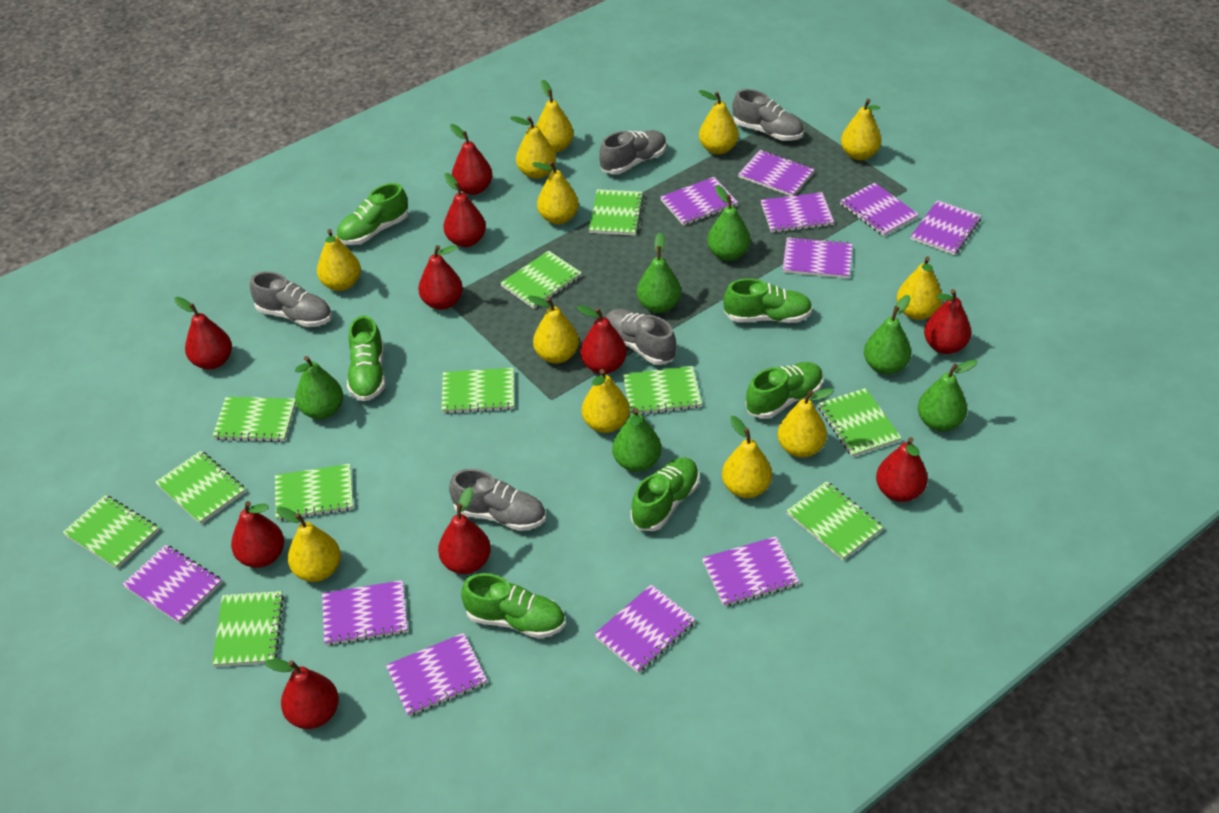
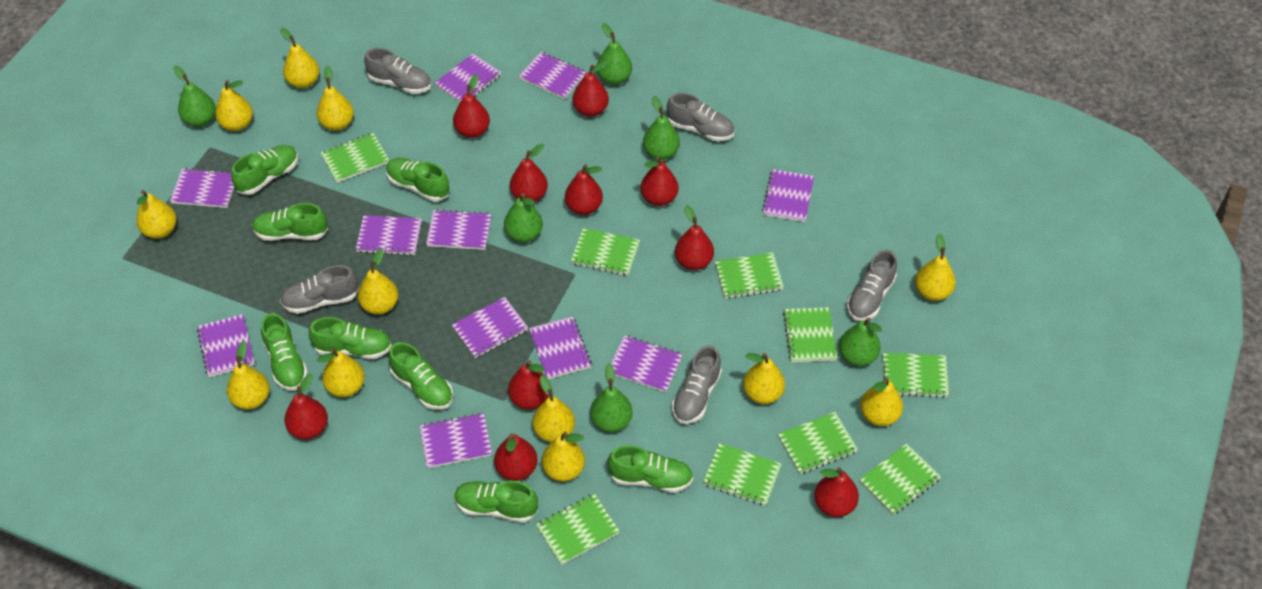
green notebook: 11 -> 9
green shoe: 6 -> 8

